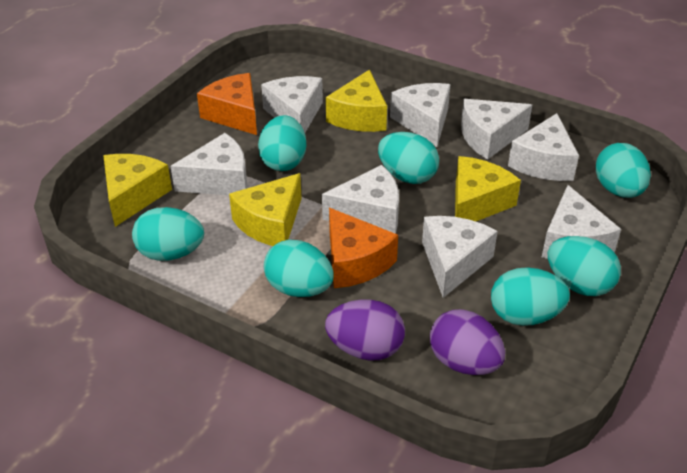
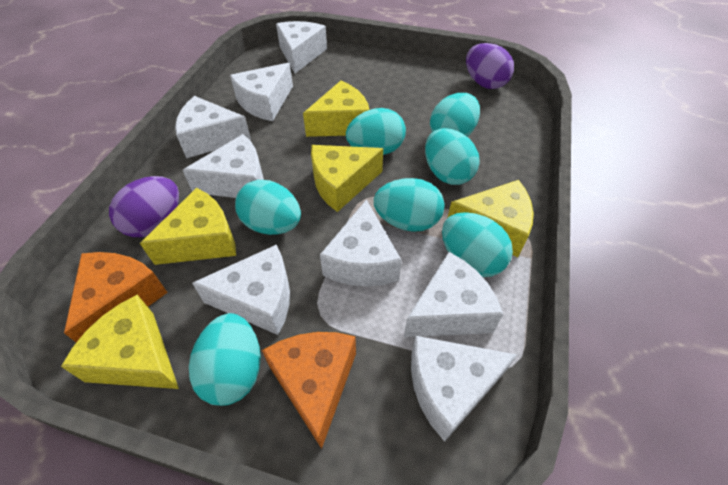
yellow cheese: 4 -> 5

